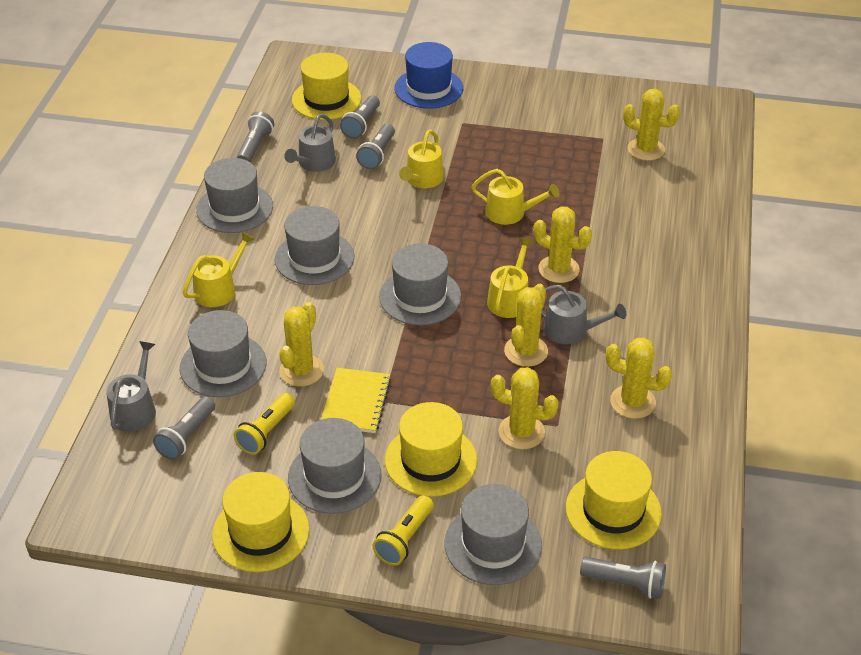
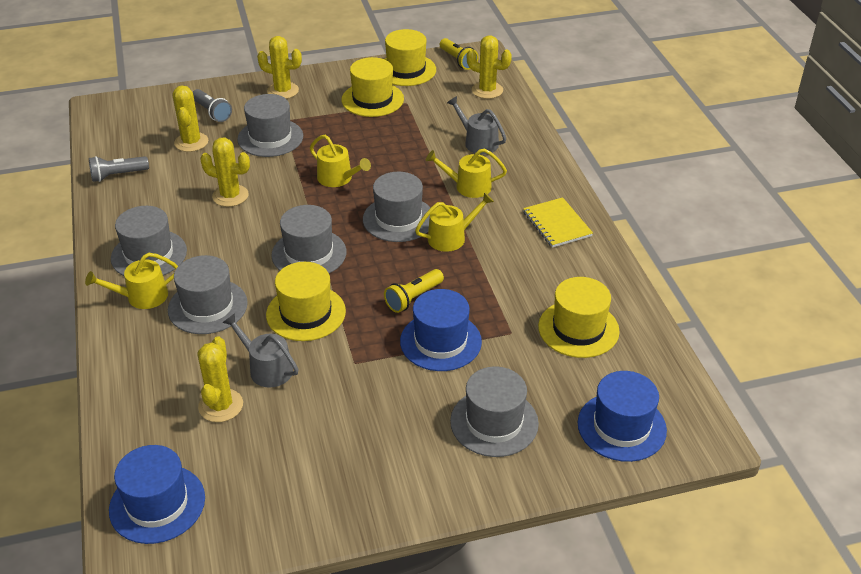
blue hat: 1 -> 3
grey flashlight: 5 -> 2
grey watering can: 3 -> 2
yellow cactus: 6 -> 5

